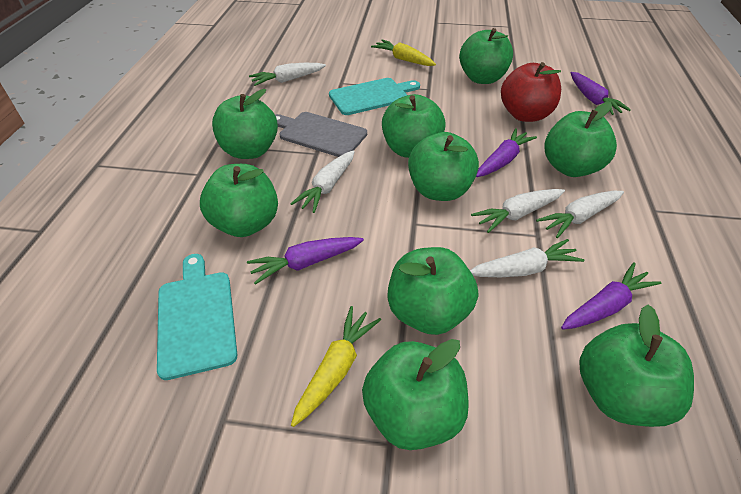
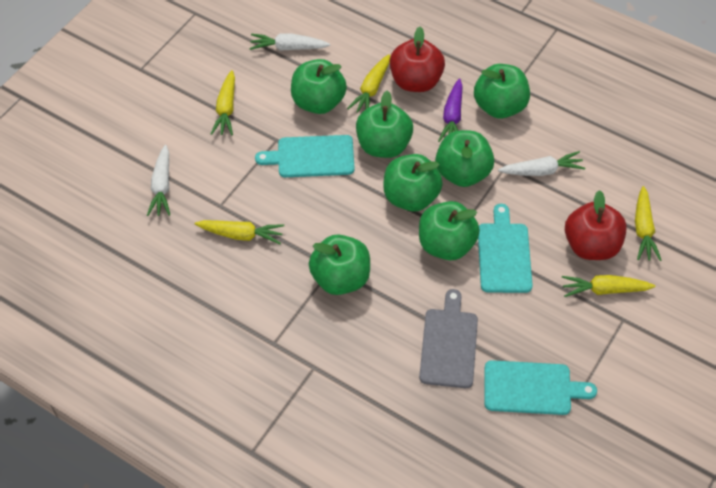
green apple: 9 -> 7
purple carrot: 4 -> 1
red apple: 1 -> 2
turquoise cutting board: 2 -> 3
white carrot: 5 -> 3
yellow carrot: 2 -> 5

